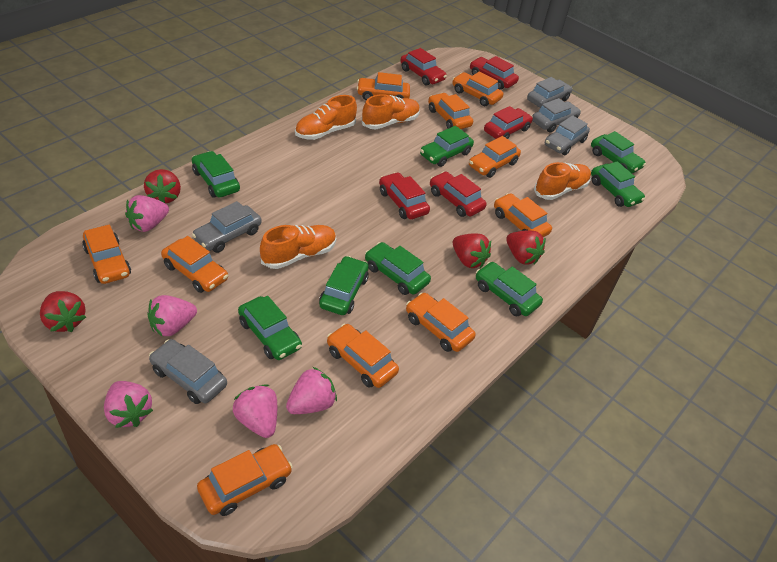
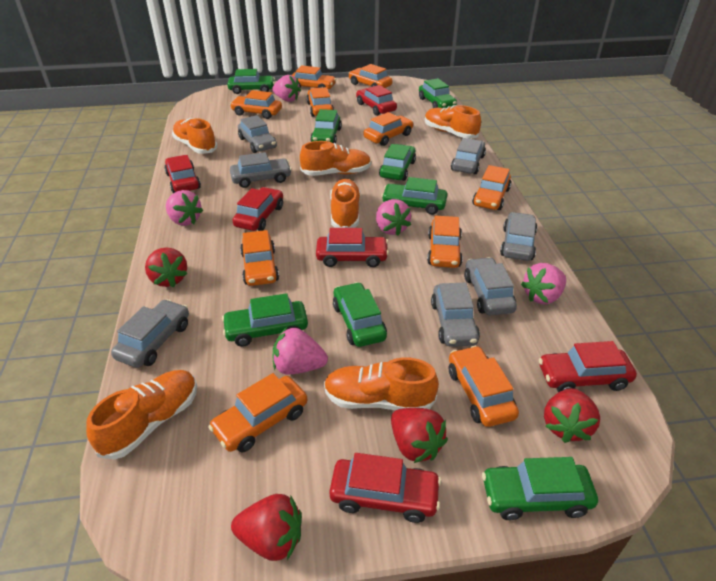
grey car: 5 -> 7
orange shoe: 4 -> 6
red car: 5 -> 6

